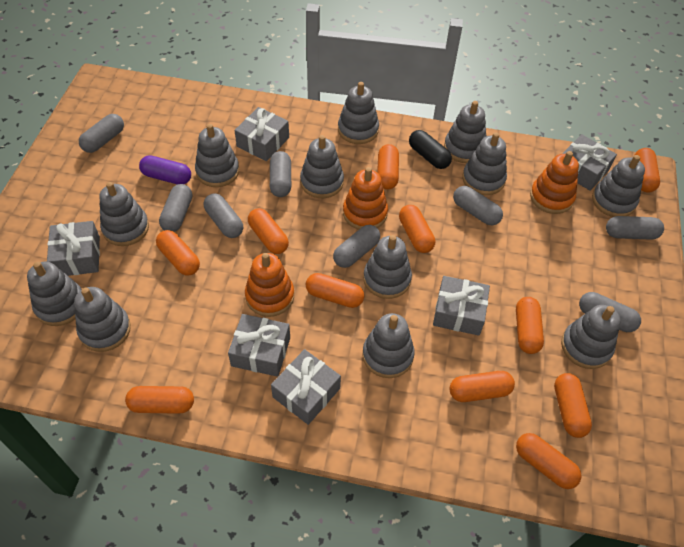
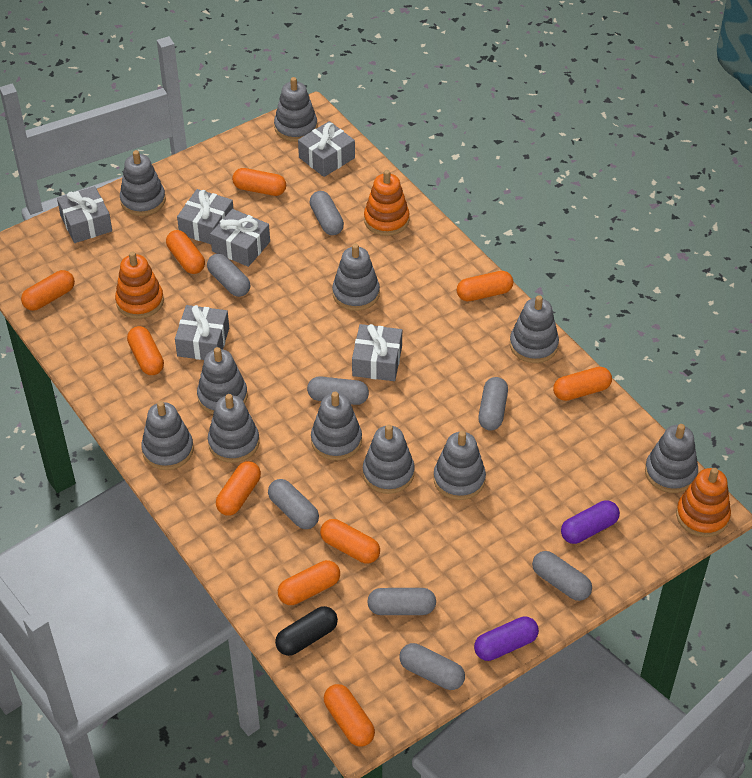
grey stacking toy: 12 -> 11
orange capsule: 11 -> 10
purple capsule: 1 -> 2

